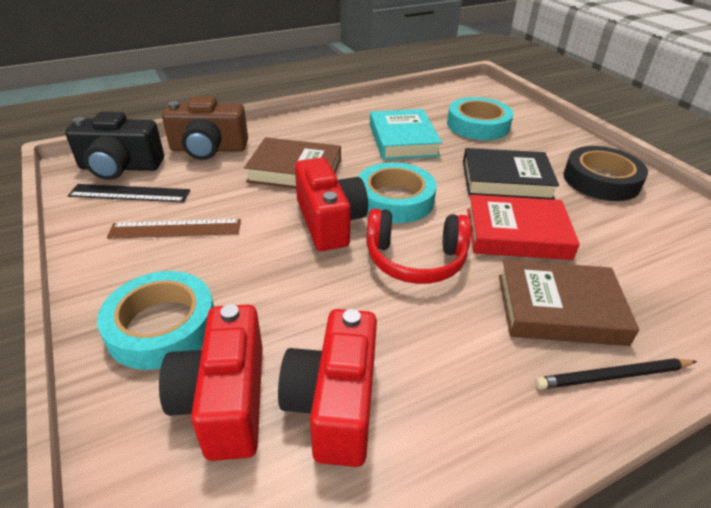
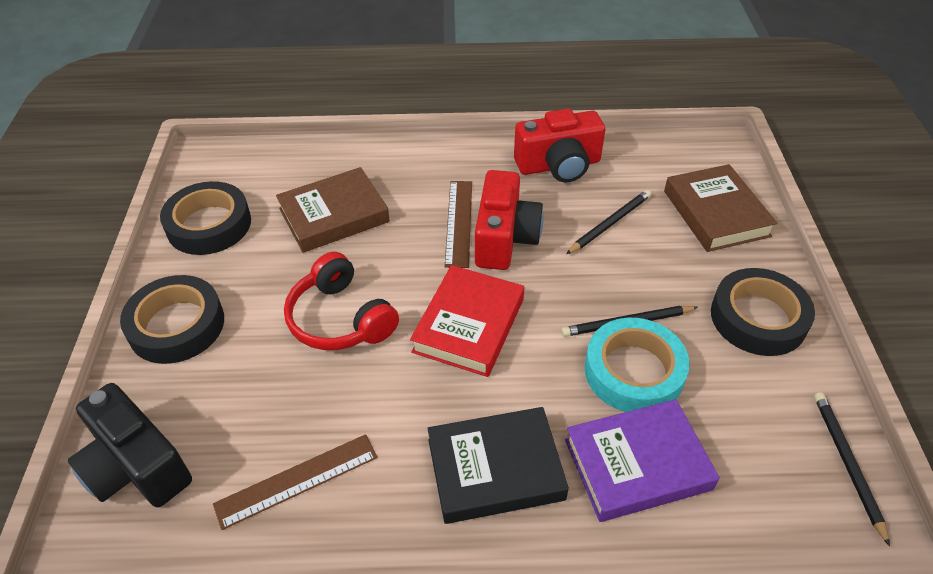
black pencil: 1 -> 3
black ruler: 1 -> 0
black tape: 1 -> 3
brown camera: 1 -> 0
brown ruler: 1 -> 2
purple book: 0 -> 1
red camera: 3 -> 2
turquoise book: 1 -> 0
turquoise tape: 3 -> 1

